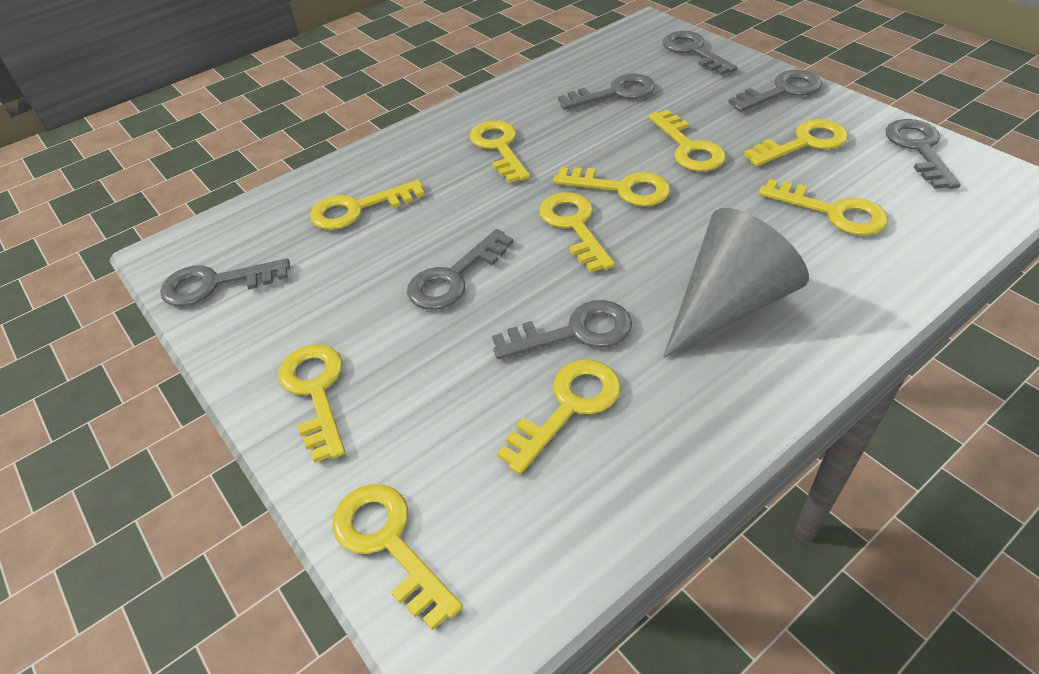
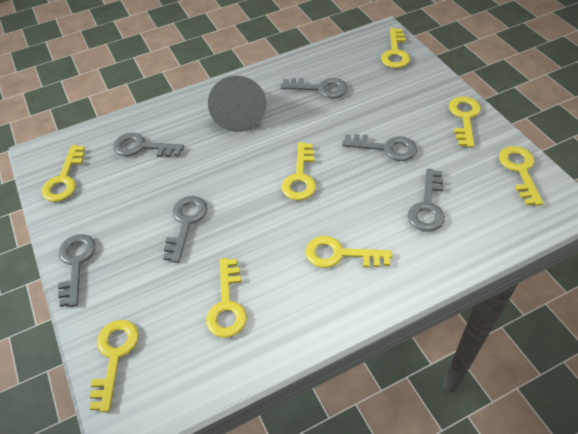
grey key: 7 -> 6
yellow key: 10 -> 8

